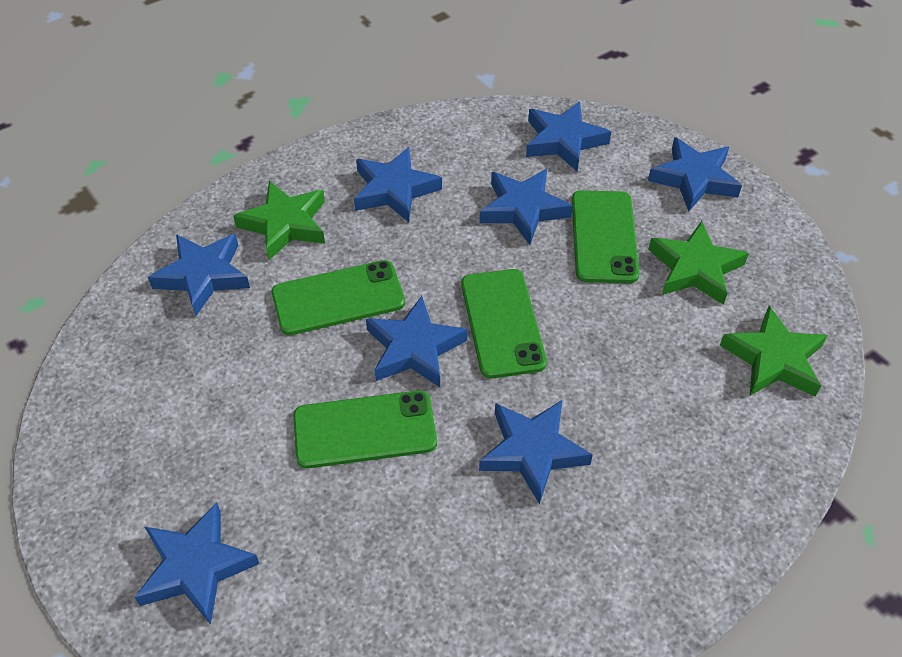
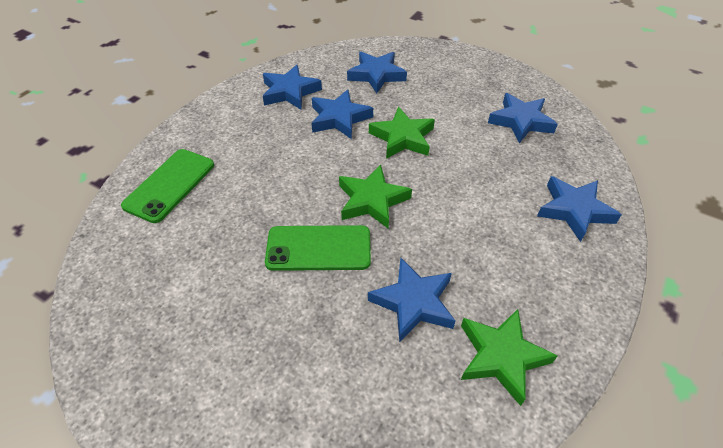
blue star: 8 -> 6
green phone: 4 -> 2

